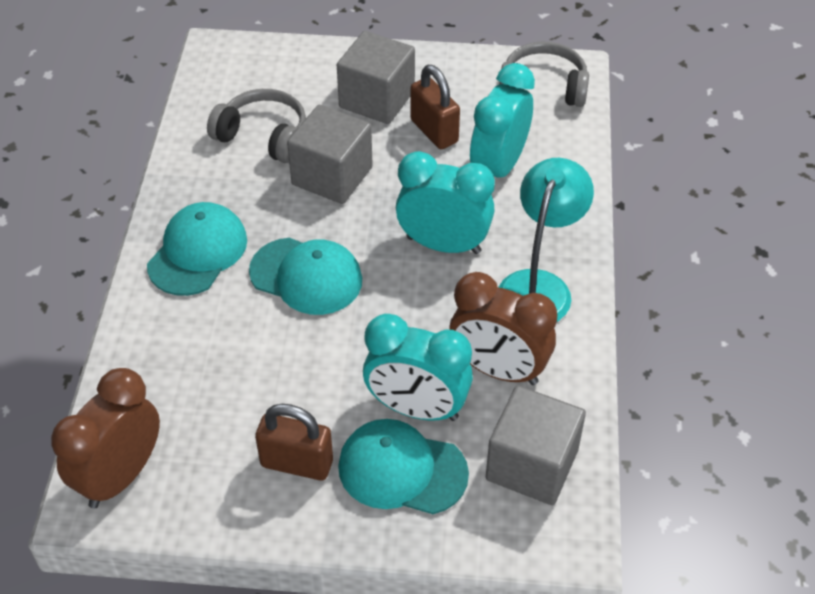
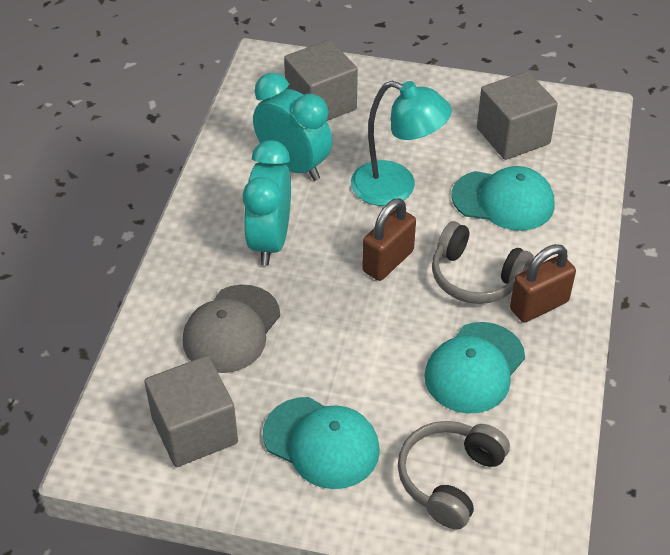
brown clock: 2 -> 0
grey cap: 0 -> 1
turquoise clock: 3 -> 2

